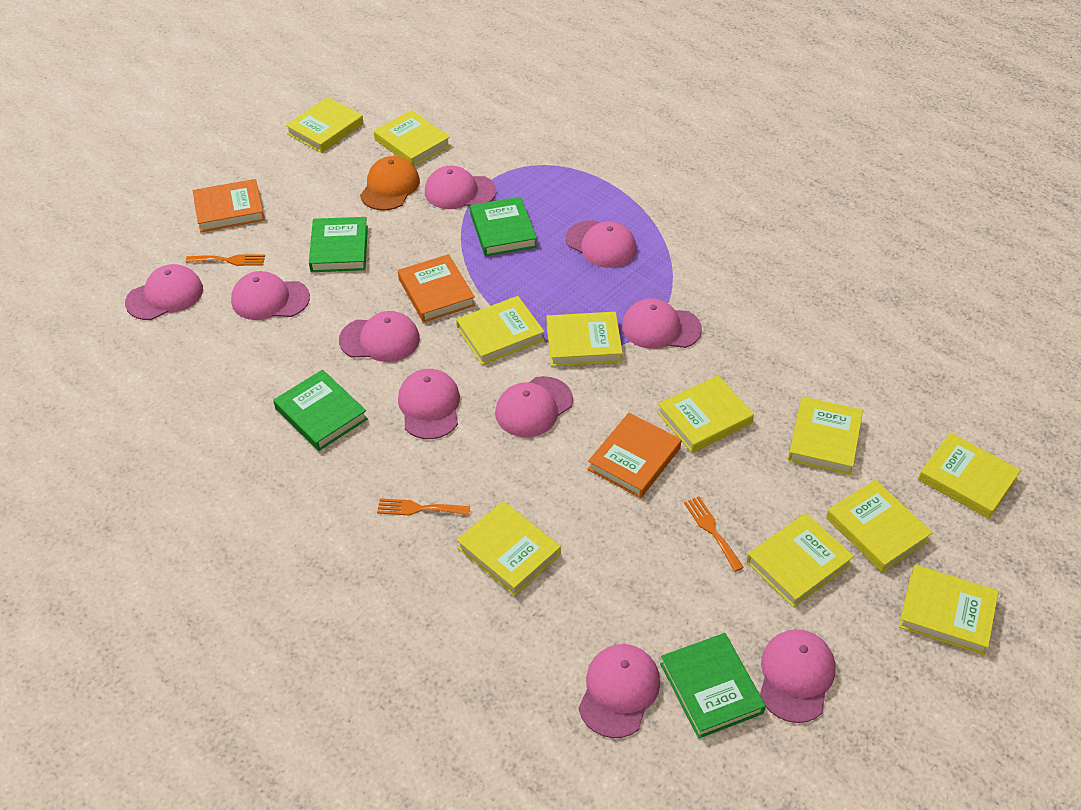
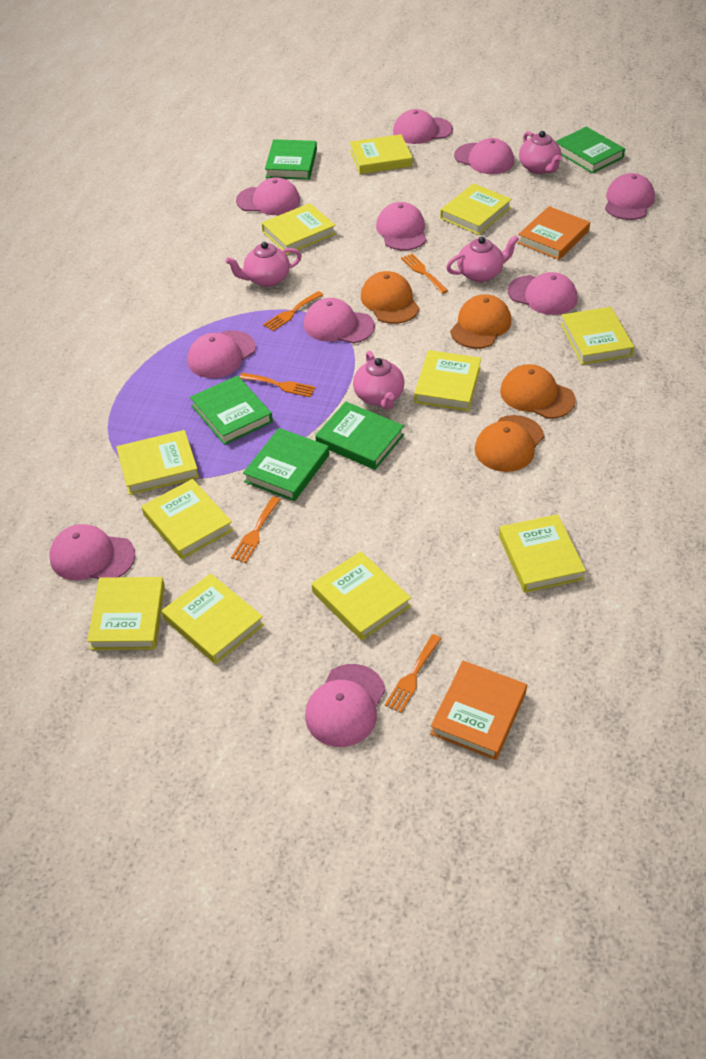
green book: 4 -> 5
orange book: 3 -> 2
orange cap: 1 -> 4
orange fork: 3 -> 5
pink teapot: 0 -> 4

